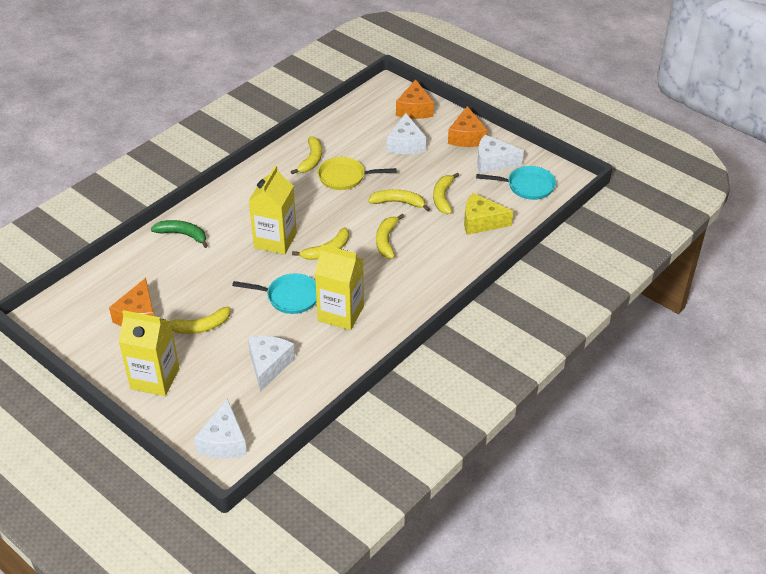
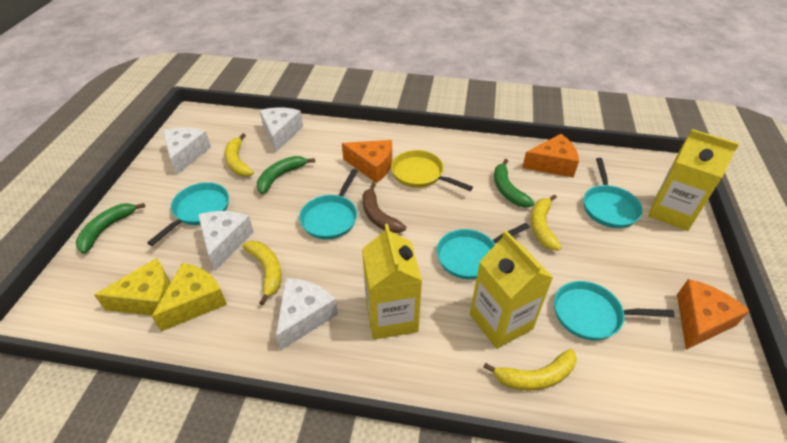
brown banana: 0 -> 1
green banana: 1 -> 3
turquoise pan: 2 -> 5
yellow banana: 6 -> 4
yellow cheese: 1 -> 2

